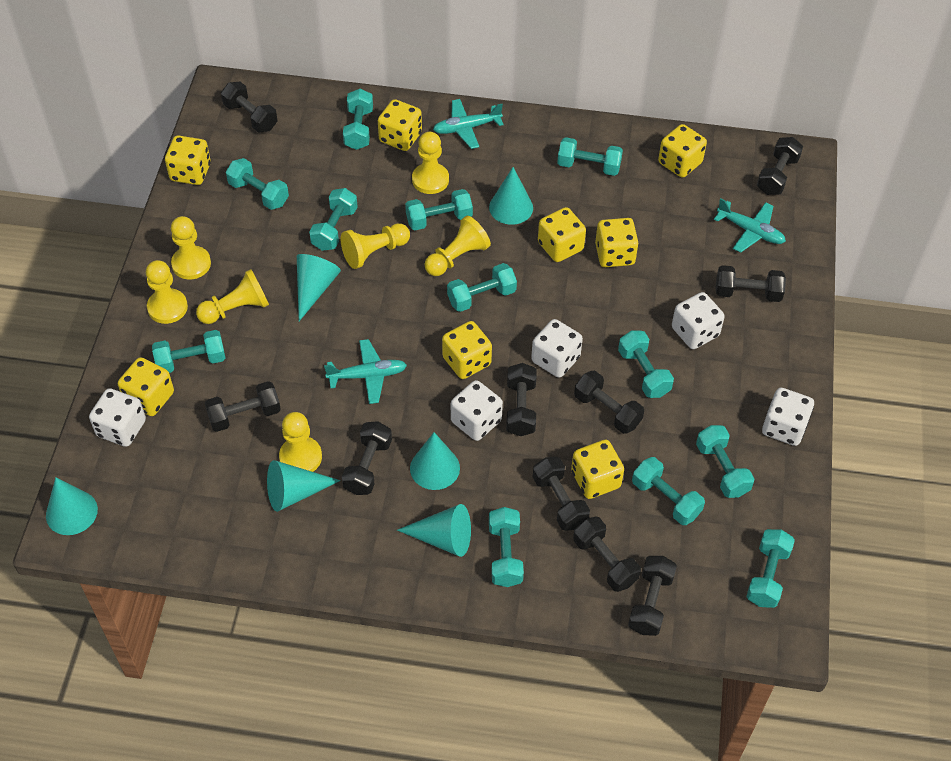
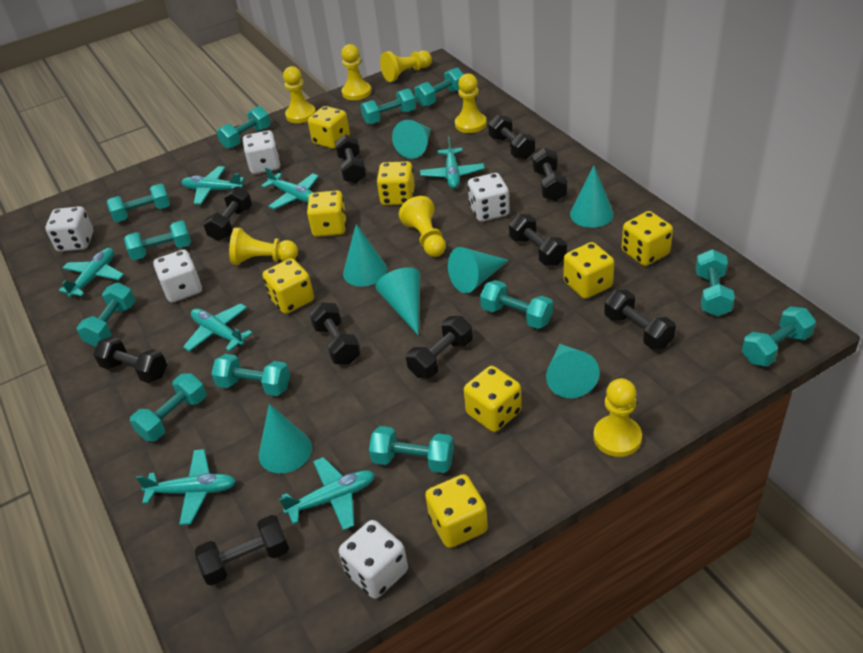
turquoise cone: 6 -> 7
turquoise plane: 3 -> 7

